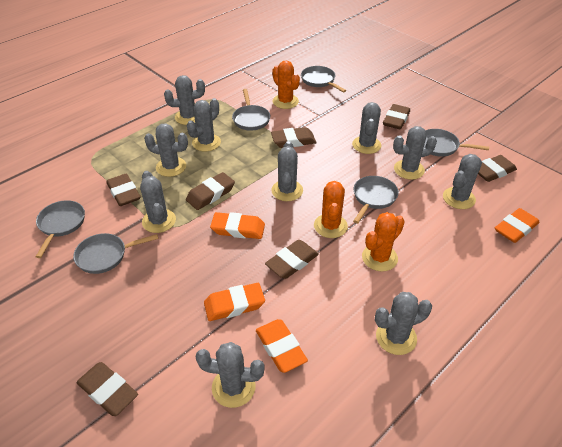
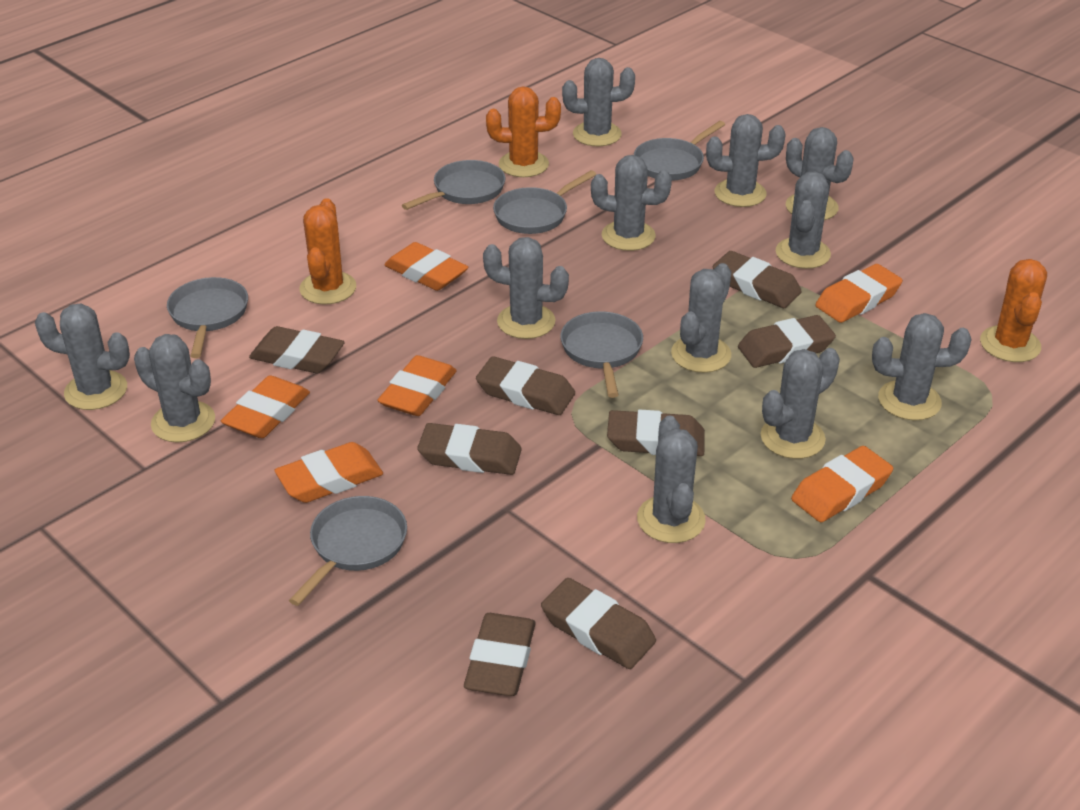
brown eraser: 7 -> 8
grey cactus: 10 -> 12
orange eraser: 4 -> 6

